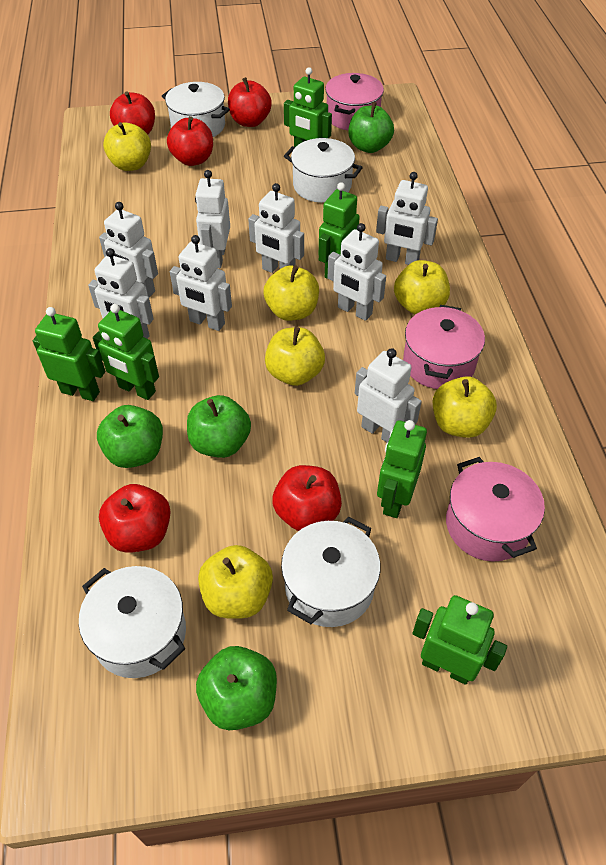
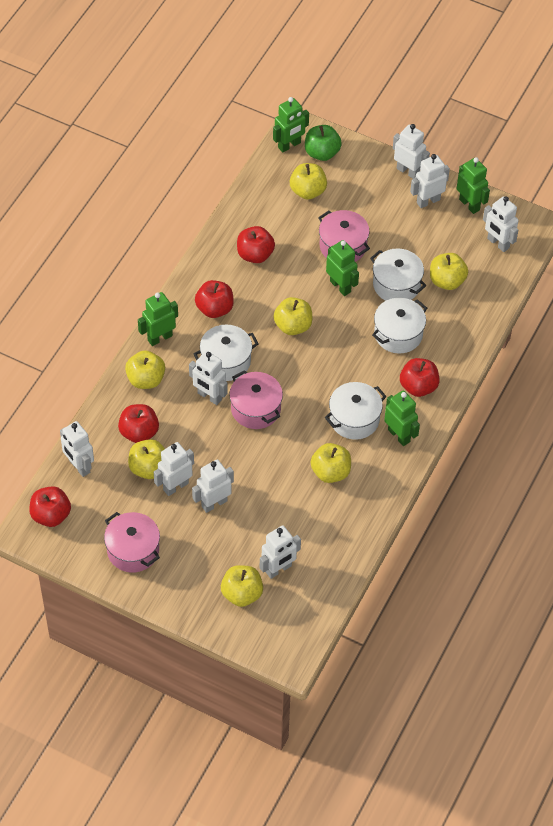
green apple: 4 -> 1
green robot: 6 -> 5
yellow apple: 6 -> 7

